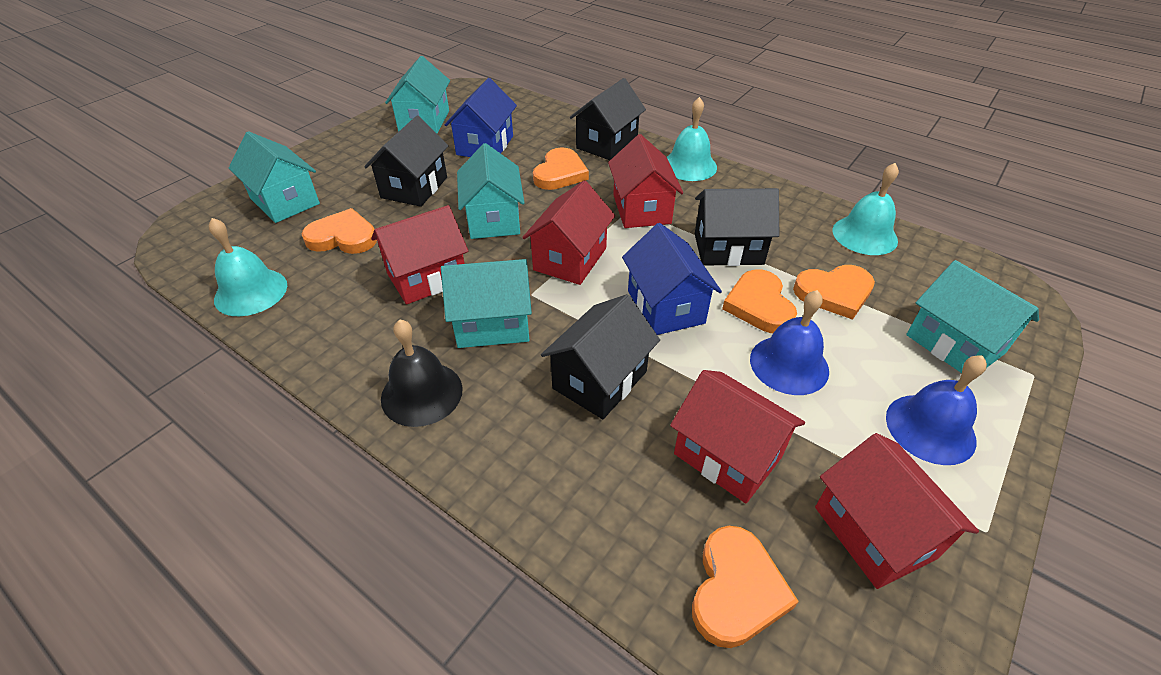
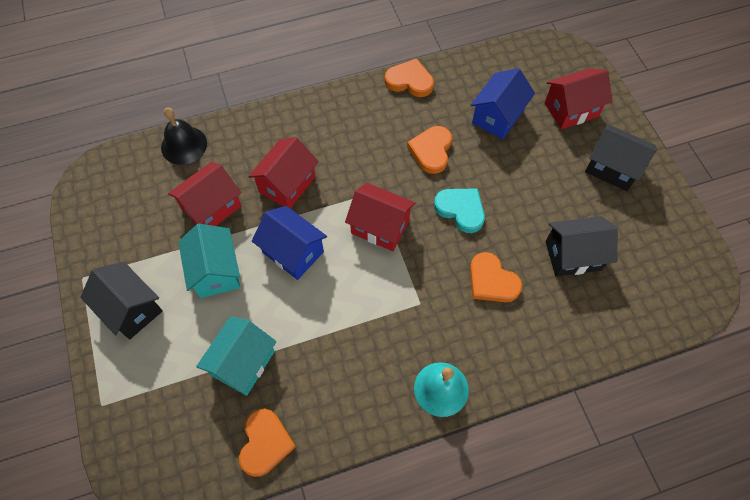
black house: 4 -> 3
blue bell: 2 -> 0
orange heart: 5 -> 4
red house: 5 -> 4
turquoise bell: 3 -> 1
turquoise heart: 0 -> 1
turquoise house: 5 -> 2

